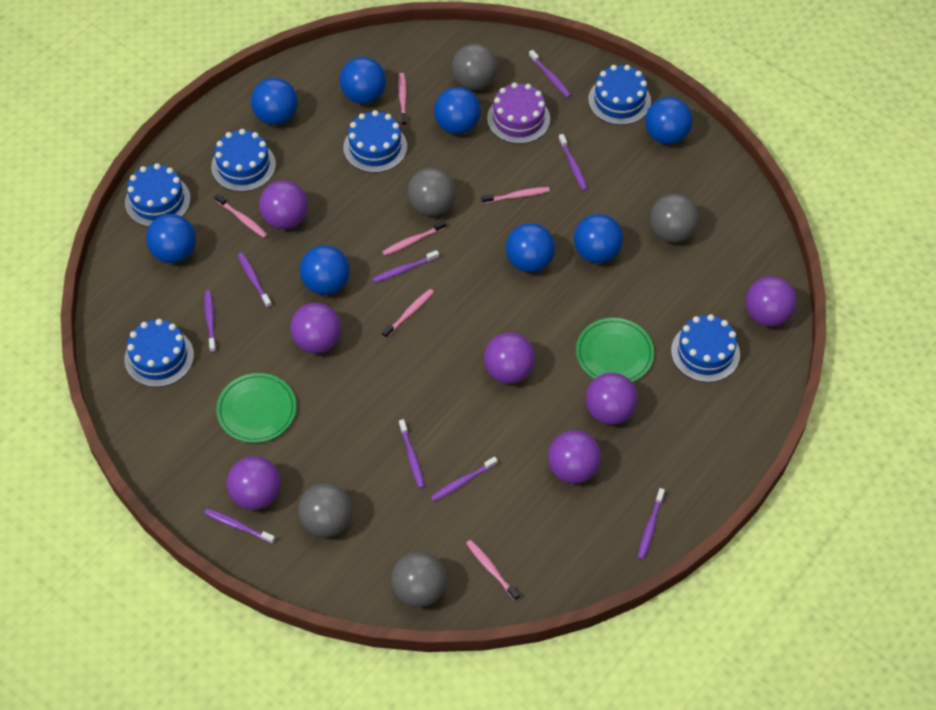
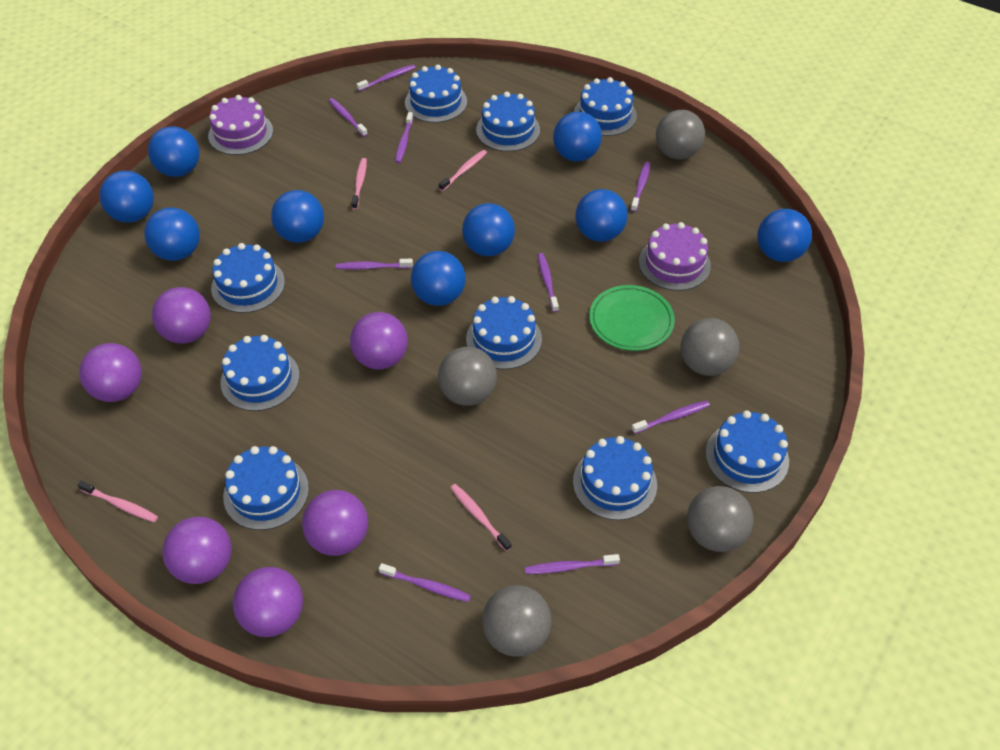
blue ball: 8 -> 9
blue cake: 6 -> 9
green plate: 2 -> 1
pink toothbrush: 6 -> 4
purple ball: 7 -> 6
purple cake: 1 -> 2

